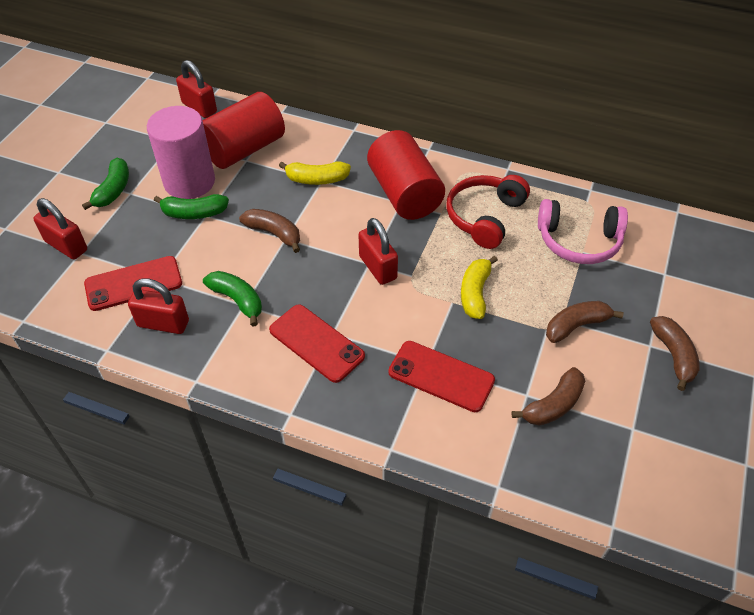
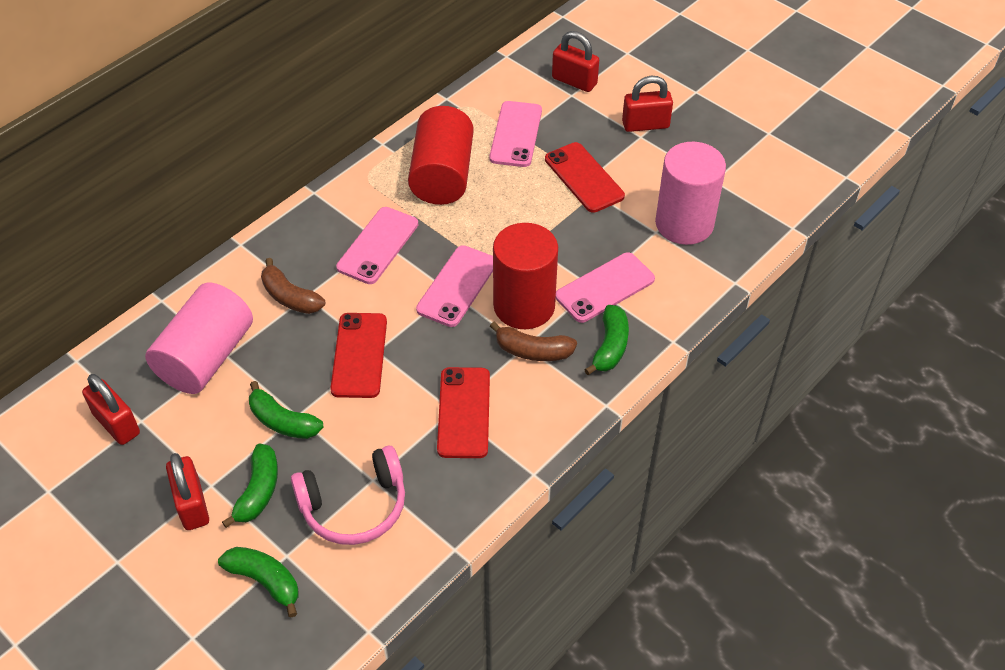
brown banana: 4 -> 2
green banana: 3 -> 4
pink cylinder: 1 -> 2
pink phone: 0 -> 4
red headphones: 1 -> 0
yellow banana: 2 -> 0

